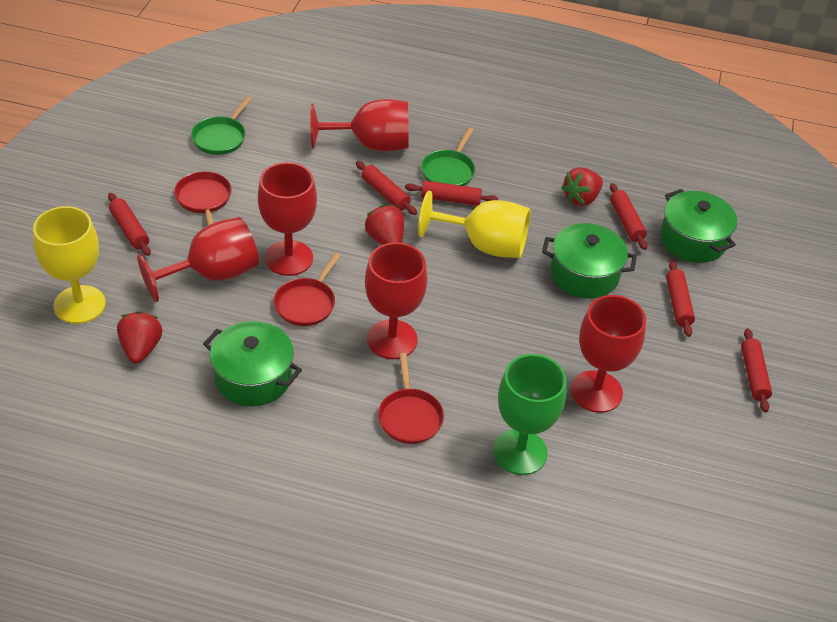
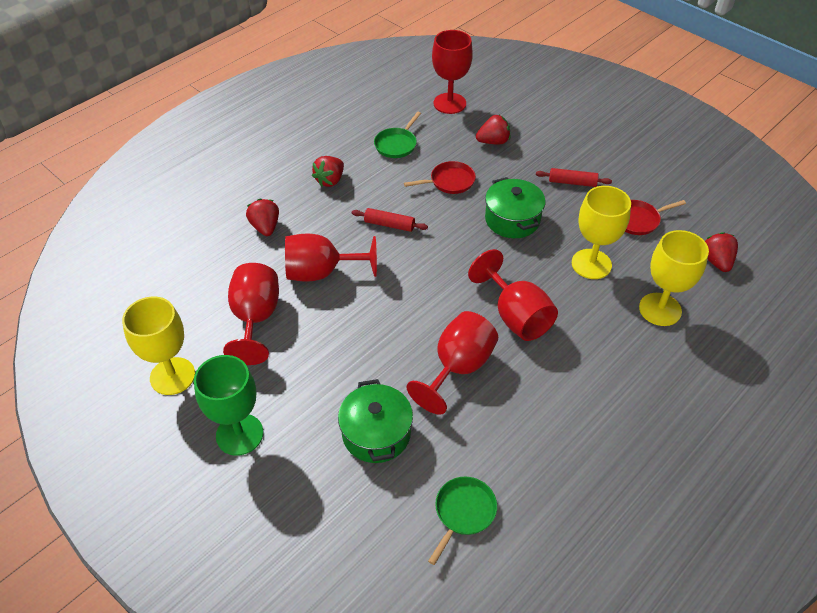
green pot: 3 -> 2
red pan: 3 -> 2
red rolling pin: 6 -> 2
red strawberry: 3 -> 4
yellow goblet: 2 -> 3

